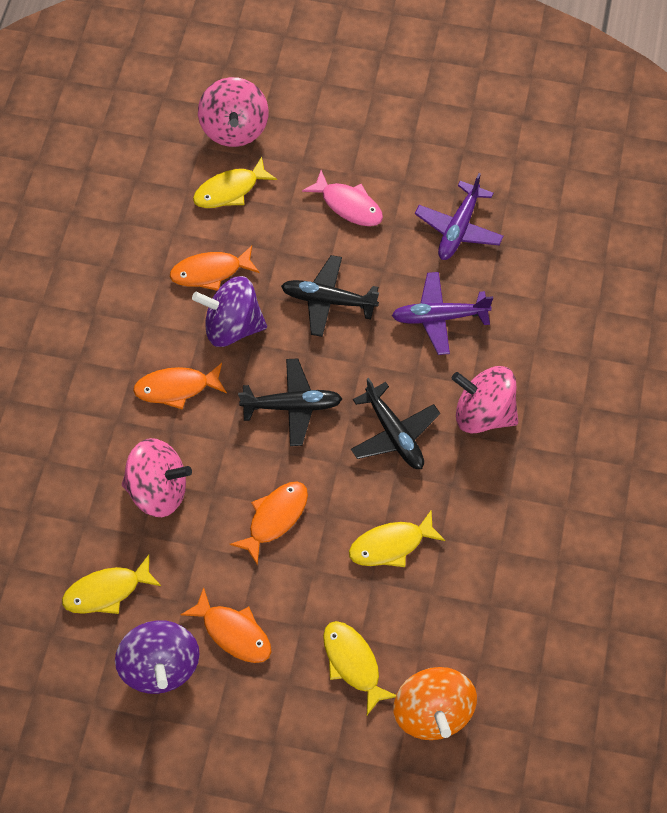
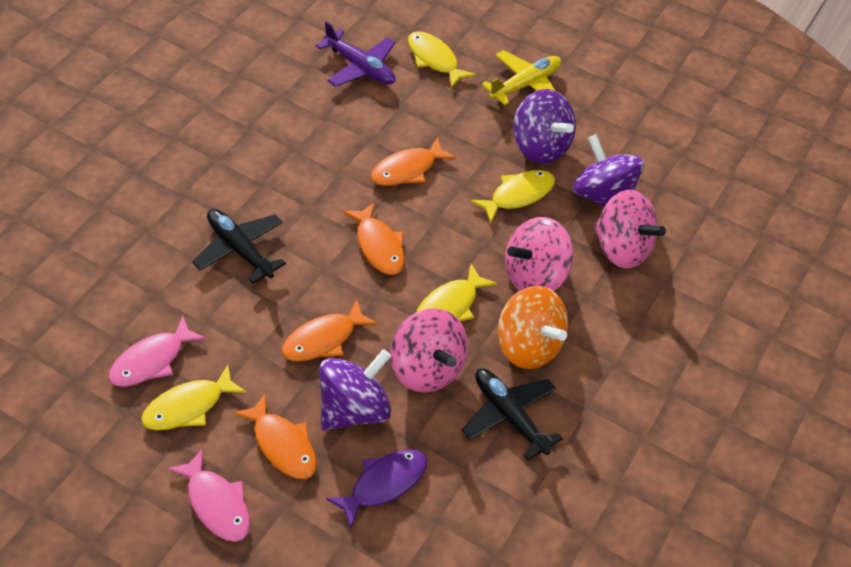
black plane: 3 -> 2
pink fish: 1 -> 2
purple fish: 0 -> 1
purple plane: 2 -> 1
purple spinning top: 2 -> 3
yellow plane: 0 -> 1

